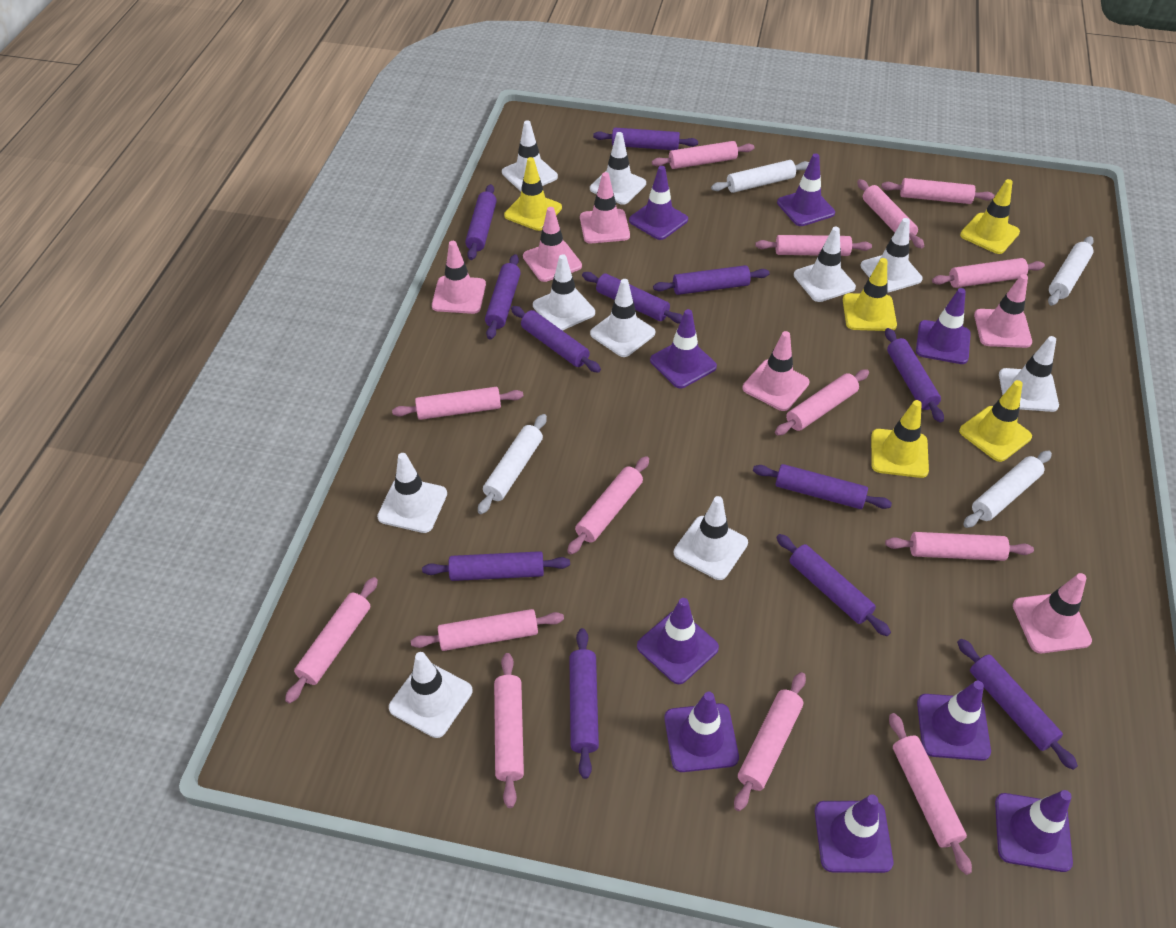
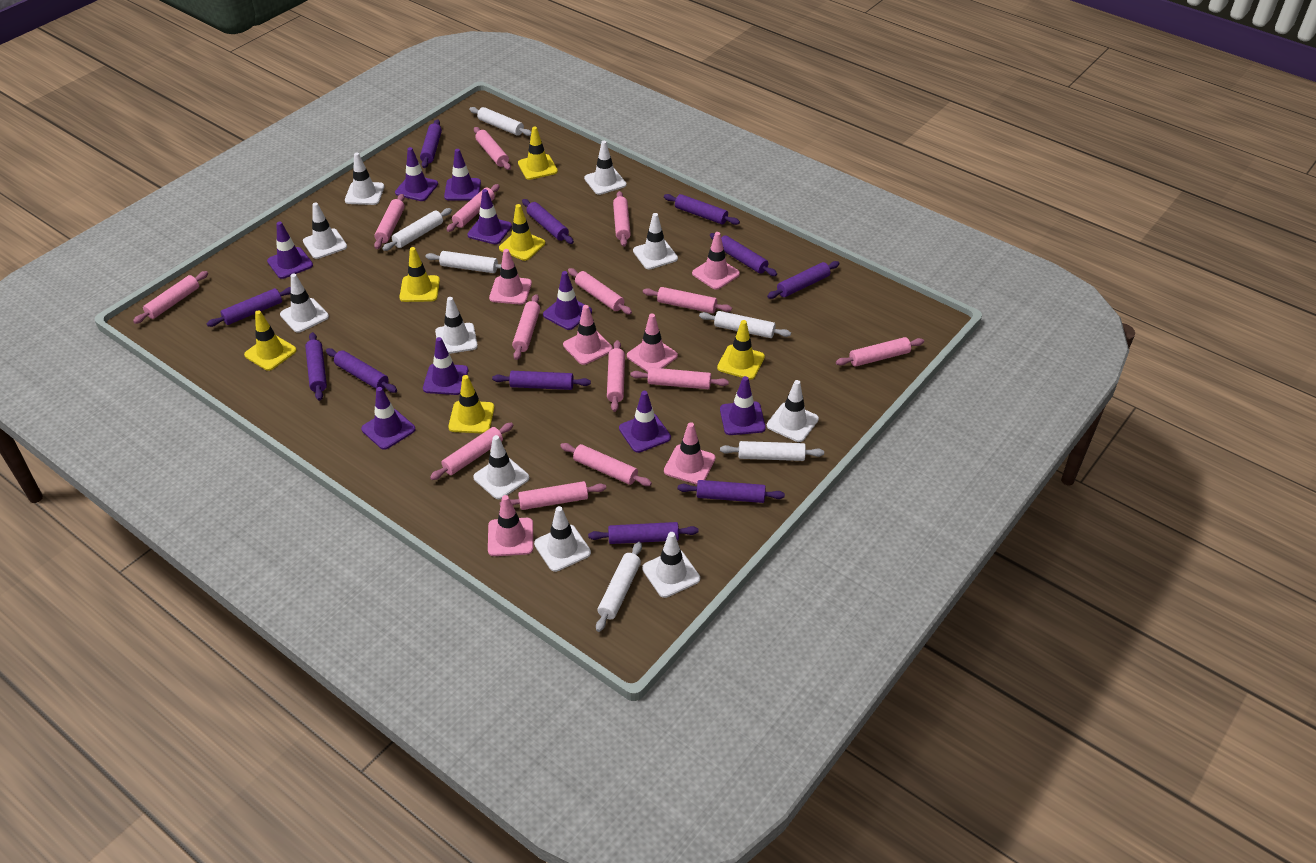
purple rolling pin: 12 -> 11
white rolling pin: 4 -> 6
yellow traffic cone: 5 -> 6

